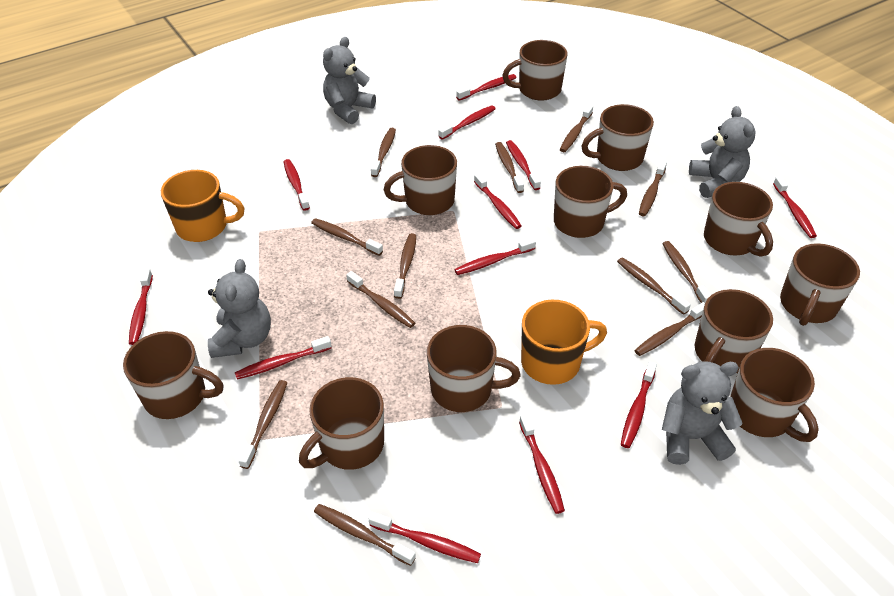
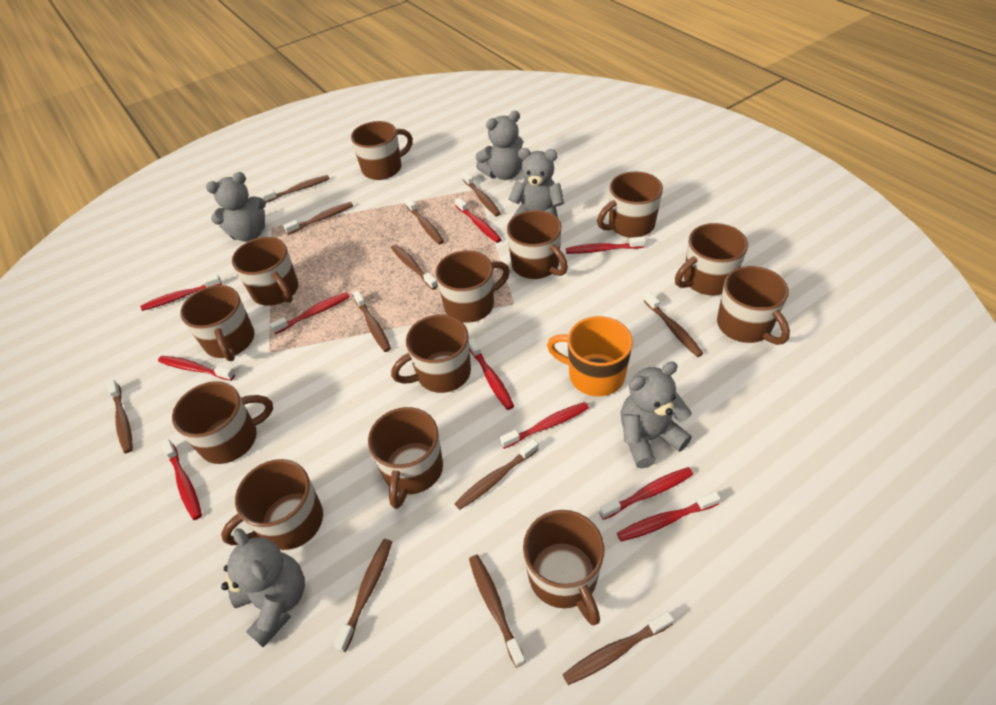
brown mug: 11 -> 13
grey teddy bear: 4 -> 5
orange mug: 2 -> 1
red toothbrush: 12 -> 10

